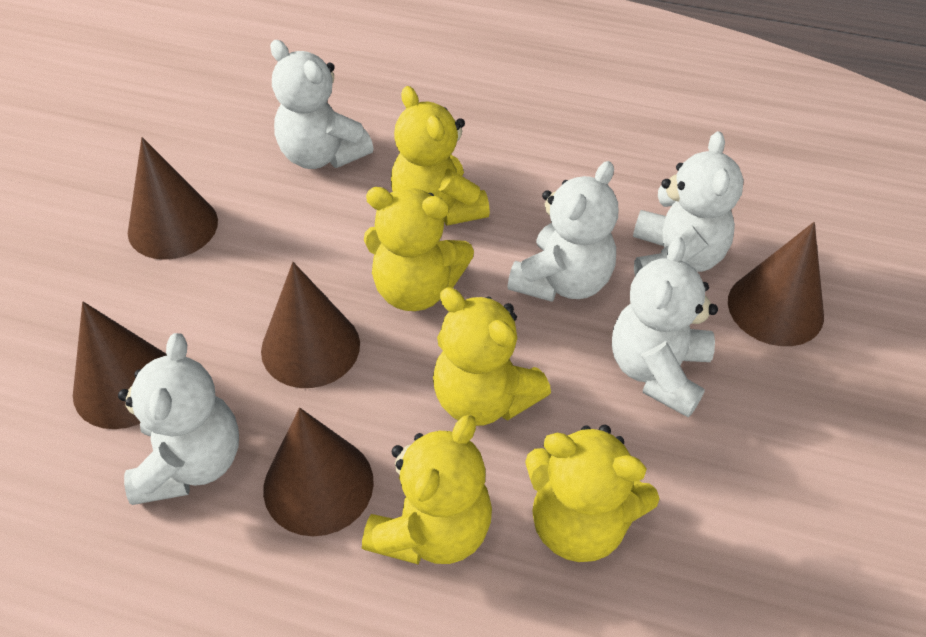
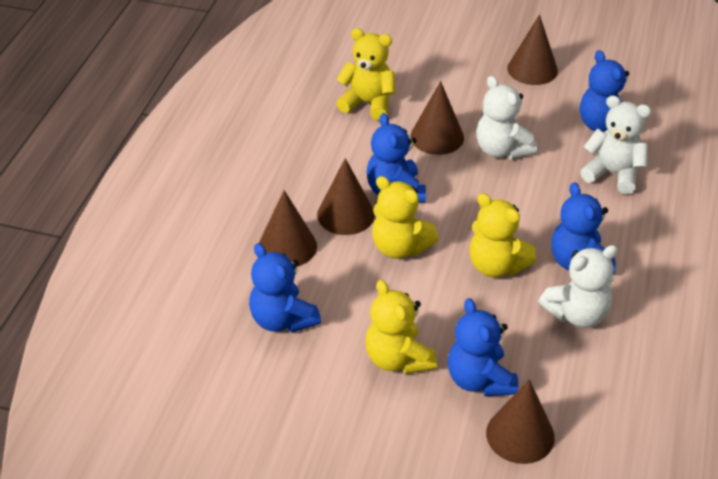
blue teddy bear: 0 -> 5
white teddy bear: 5 -> 3
yellow teddy bear: 5 -> 4

